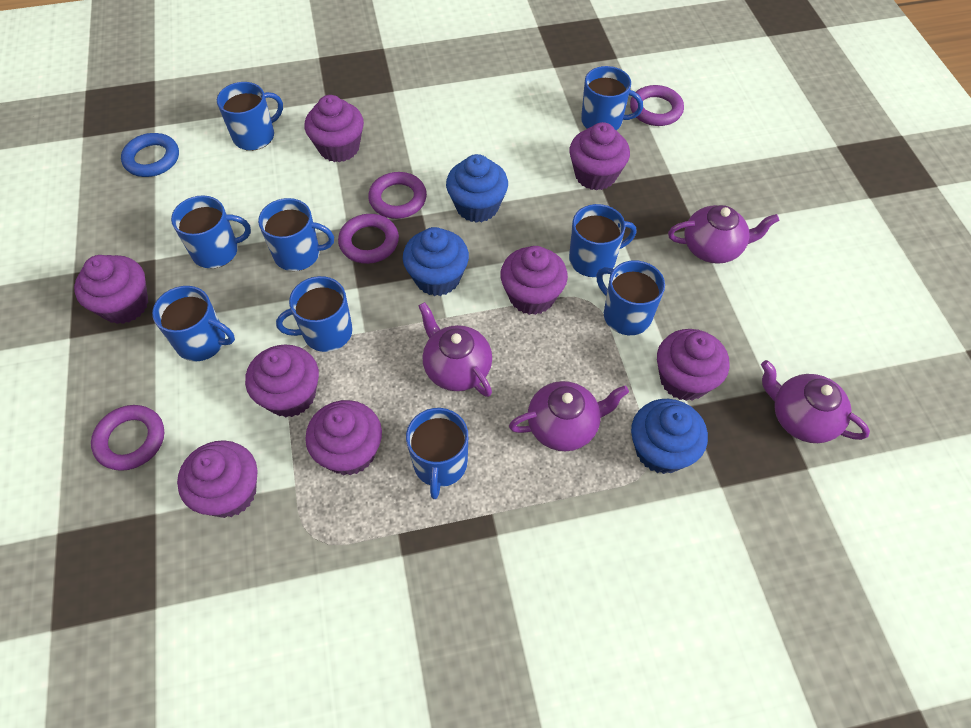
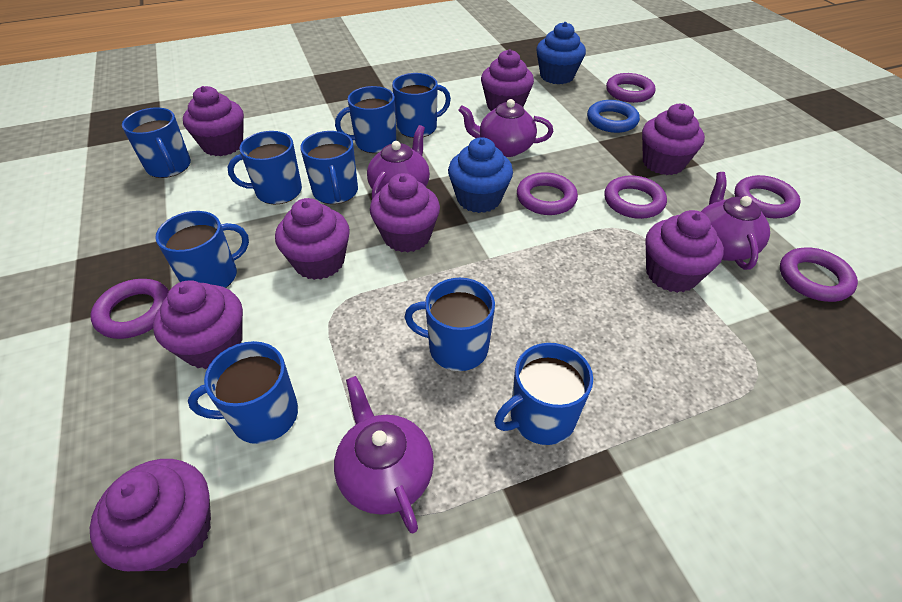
blue cupcake: 3 -> 2
purple ring: 4 -> 6

